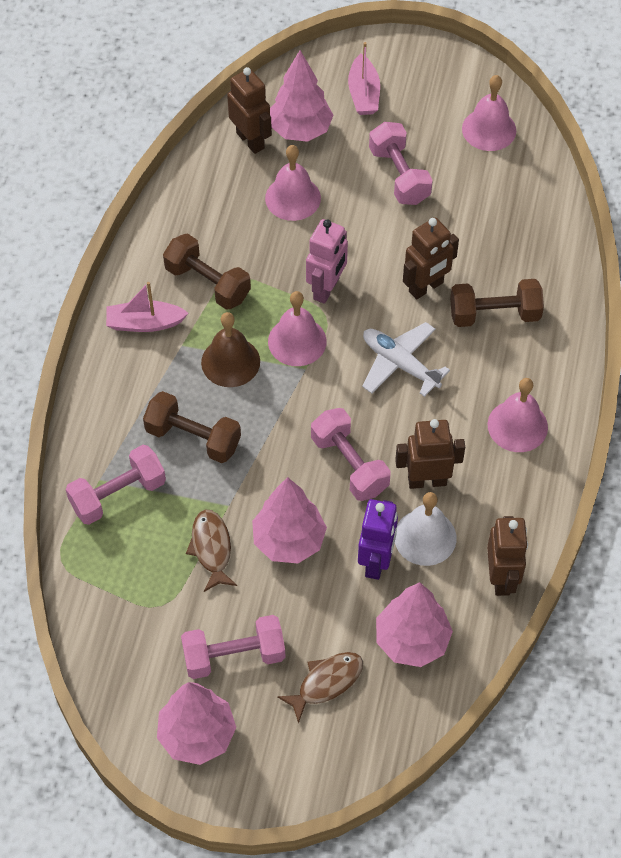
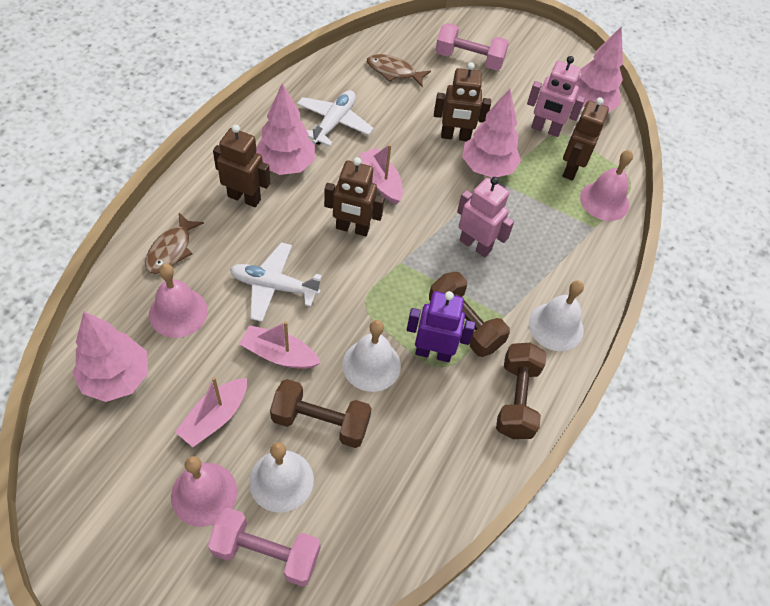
brown bell: 1 -> 0
pink bell: 4 -> 3
pink boat: 2 -> 3
pink dumbbell: 4 -> 2
pink robot: 1 -> 2
white bell: 1 -> 3
white plane: 1 -> 2

